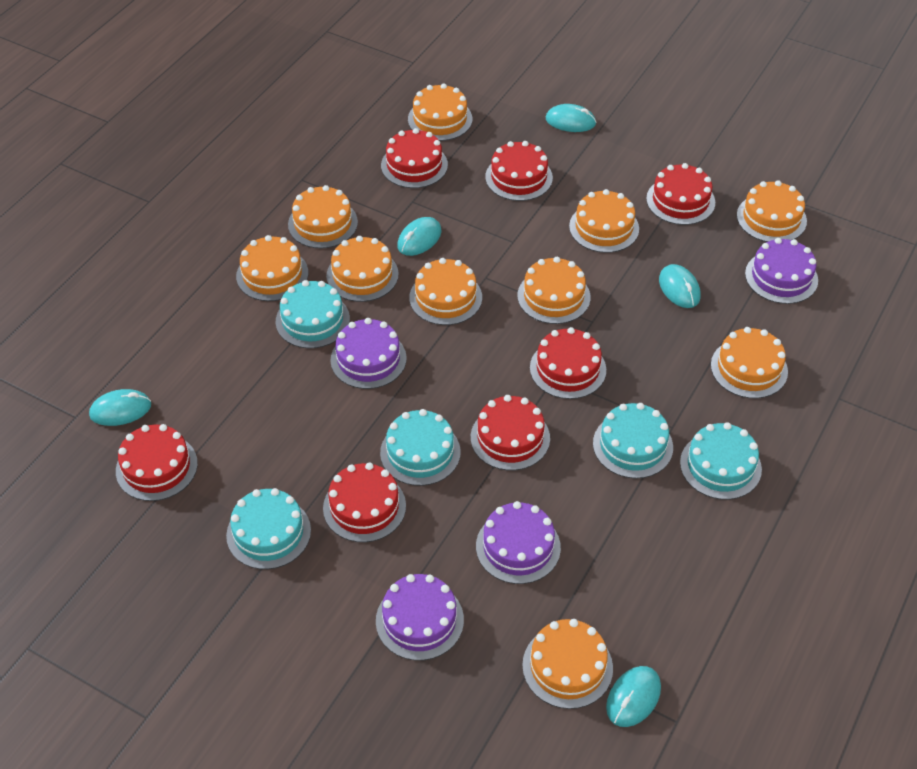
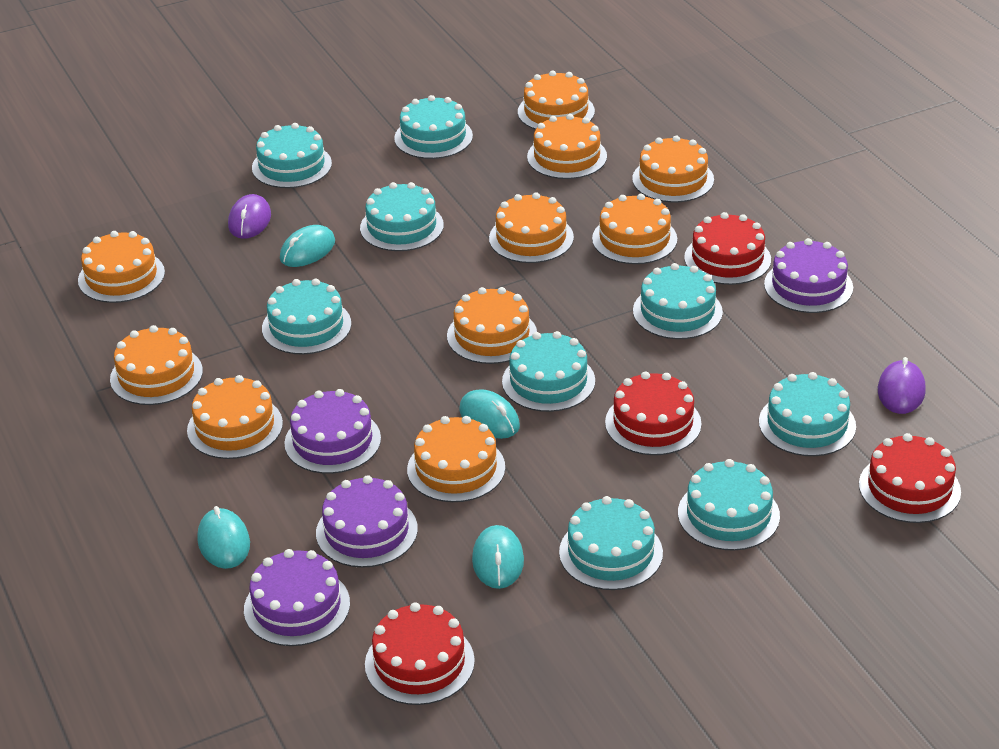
purple mouse: 0 -> 2
red cake: 7 -> 4
turquoise cake: 5 -> 9
turquoise mouse: 5 -> 4

